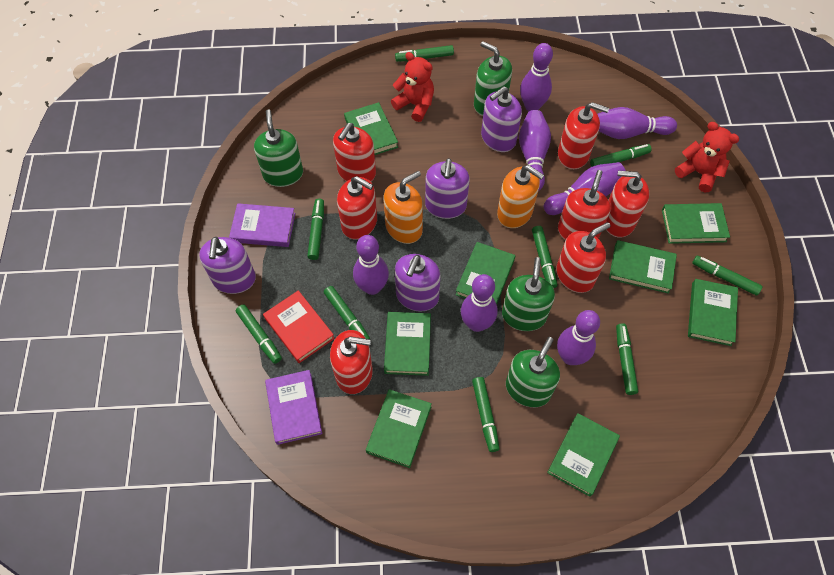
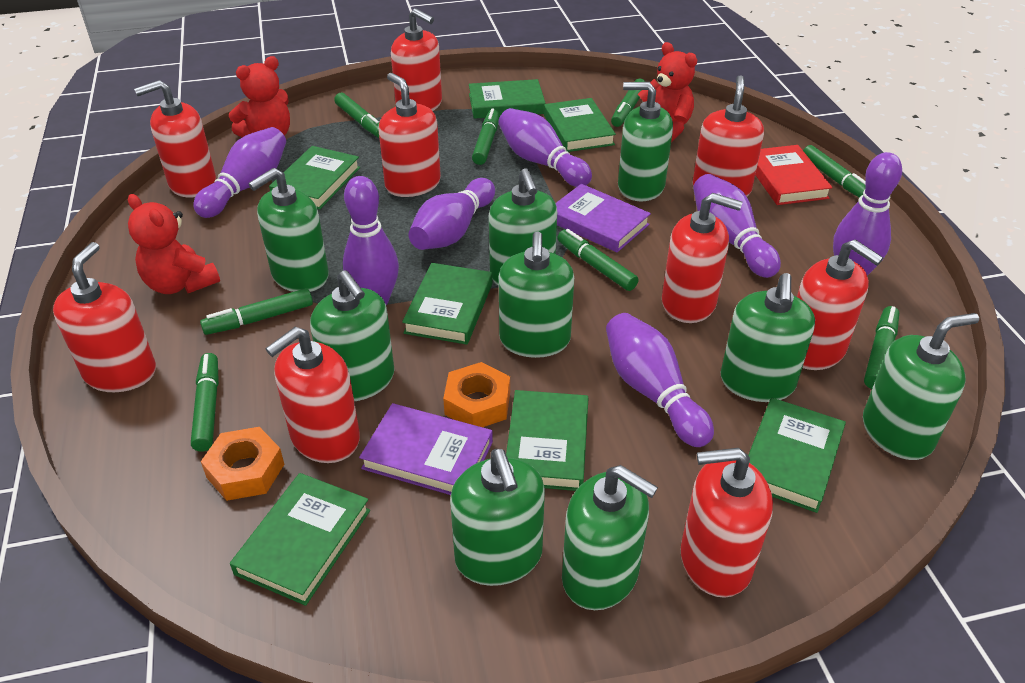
green book: 8 -> 7
green marker: 9 -> 8
green soap dispenser: 4 -> 9
orange nut: 0 -> 2
orange soap dispenser: 2 -> 0
purple soap dispenser: 4 -> 0
red soap dispenser: 7 -> 9
red teddy bear: 2 -> 3

